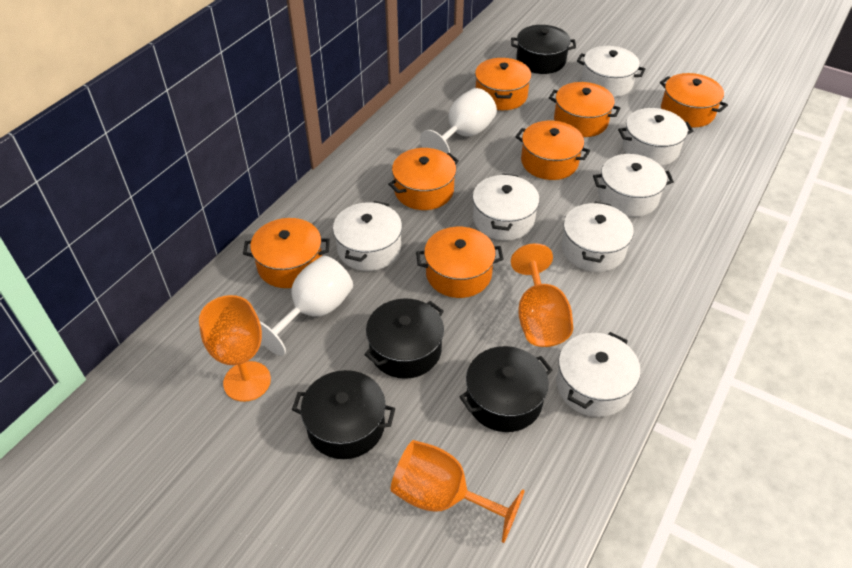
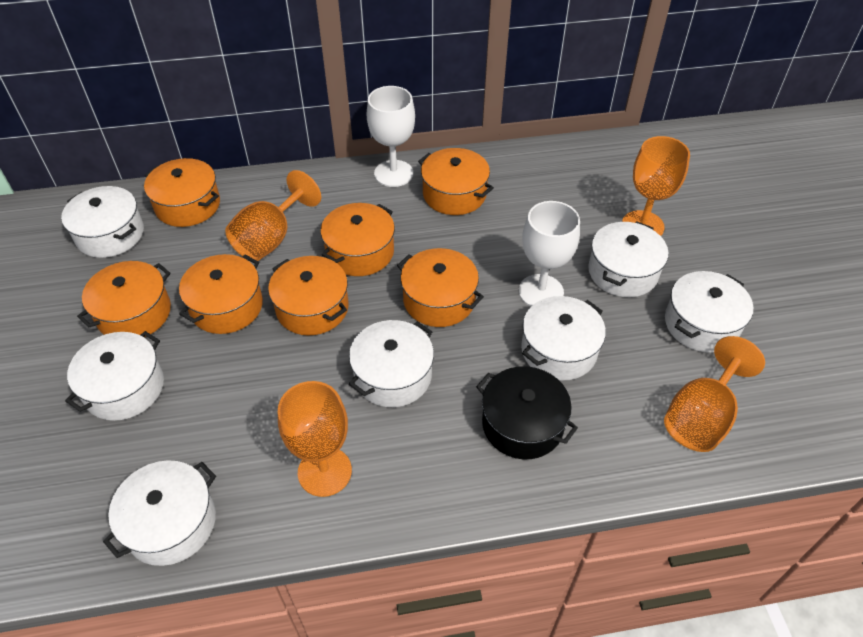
black pot: 4 -> 1
orange goblet: 3 -> 4

